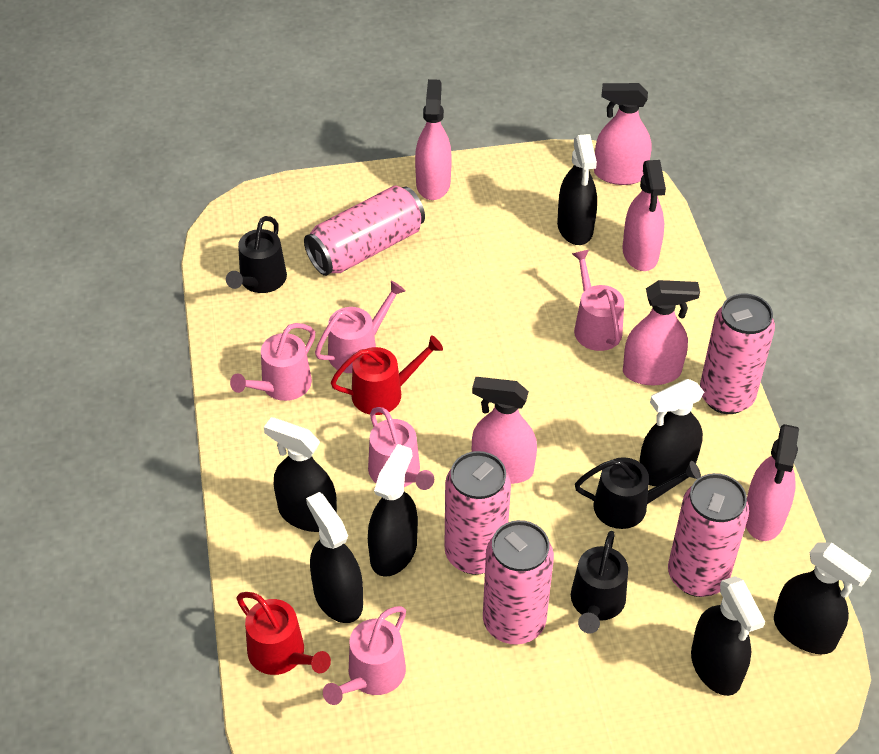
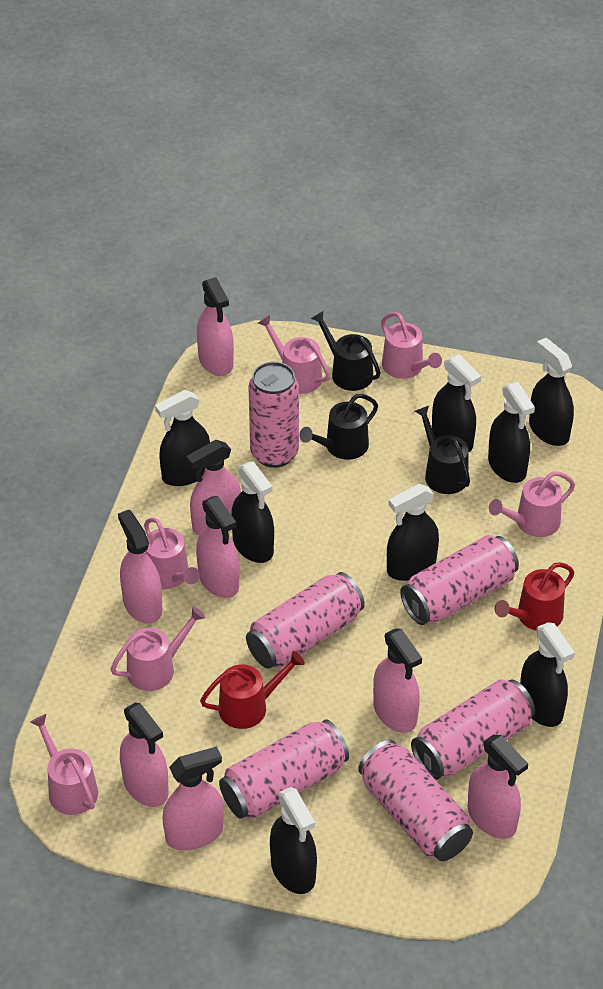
black spray bottle: 7 -> 8
pink can: 5 -> 6
pink spray bottle: 6 -> 8
pink watering can: 5 -> 6

